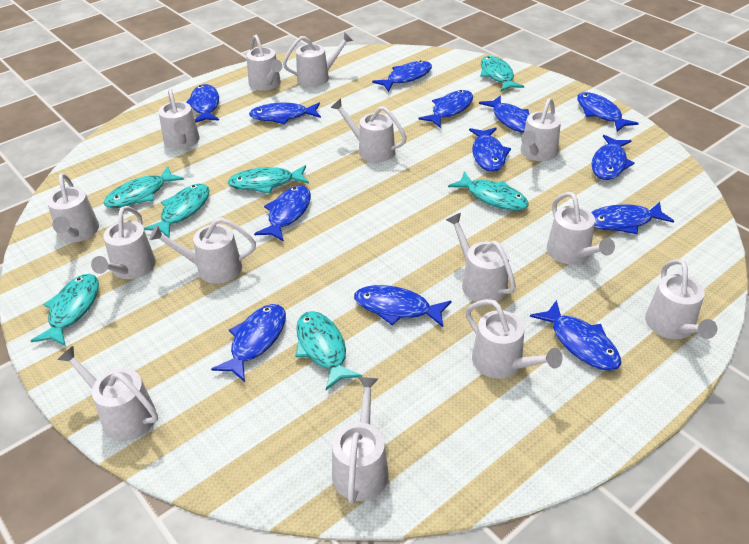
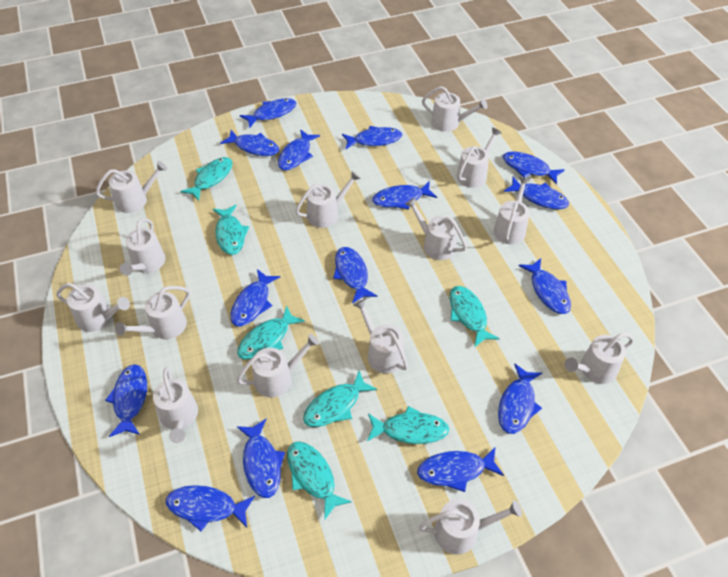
blue fish: 13 -> 15

